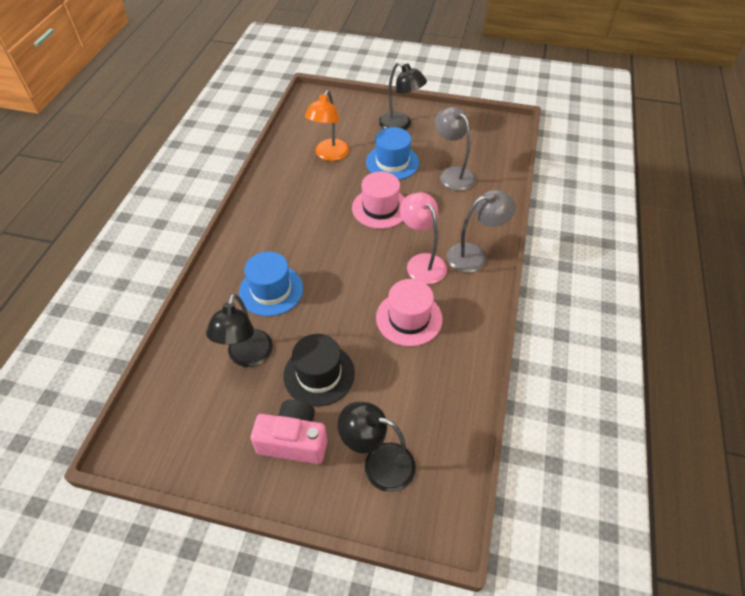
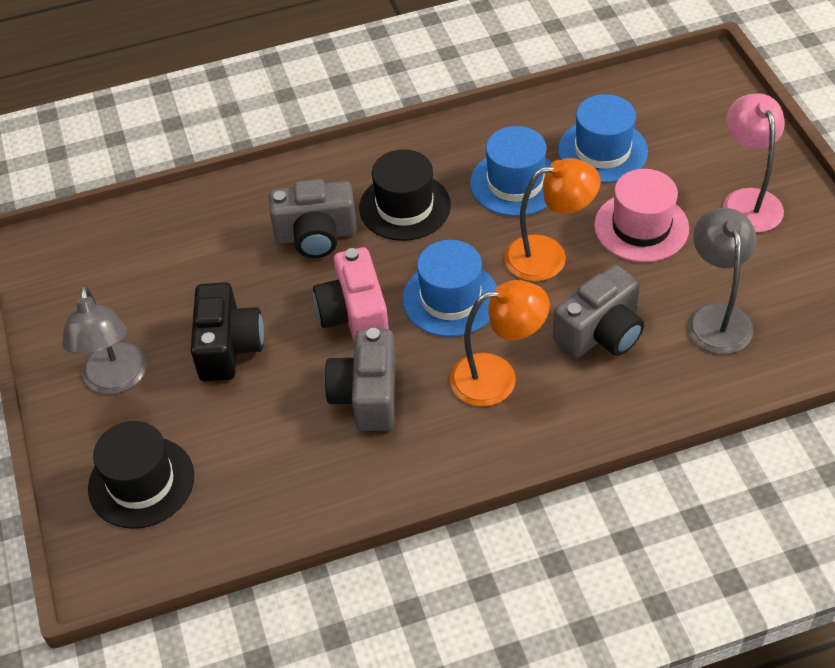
black camera: 0 -> 1
black hat: 1 -> 2
black lamp: 3 -> 0
blue hat: 2 -> 3
grey camera: 0 -> 3
orange lamp: 1 -> 2
pink hat: 2 -> 1

